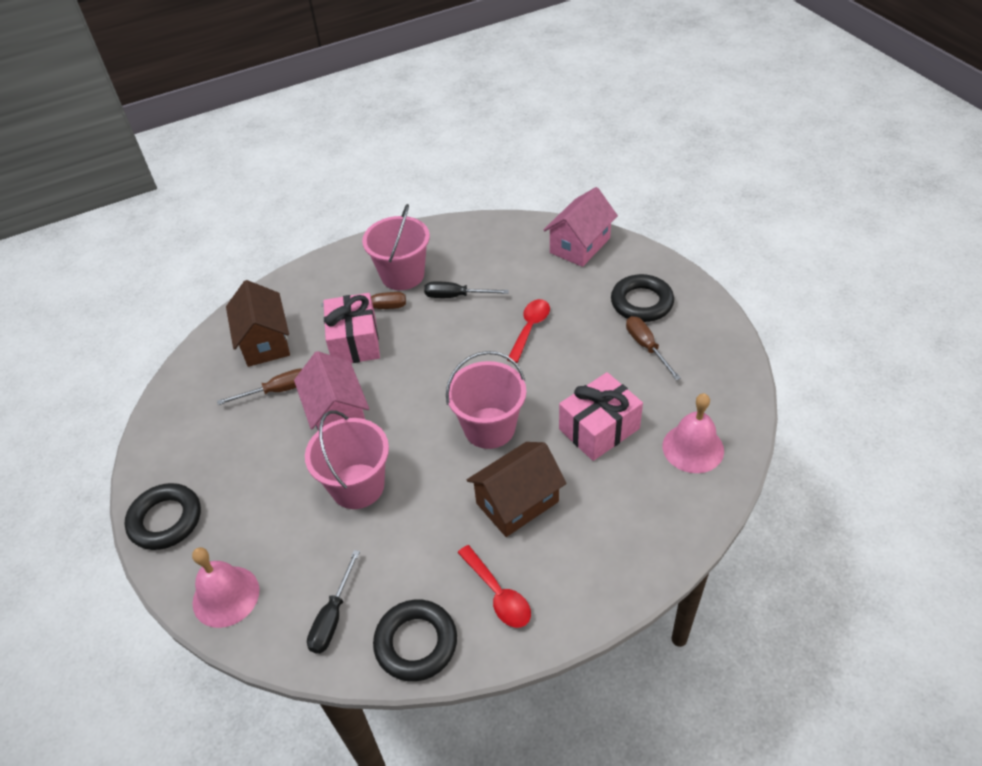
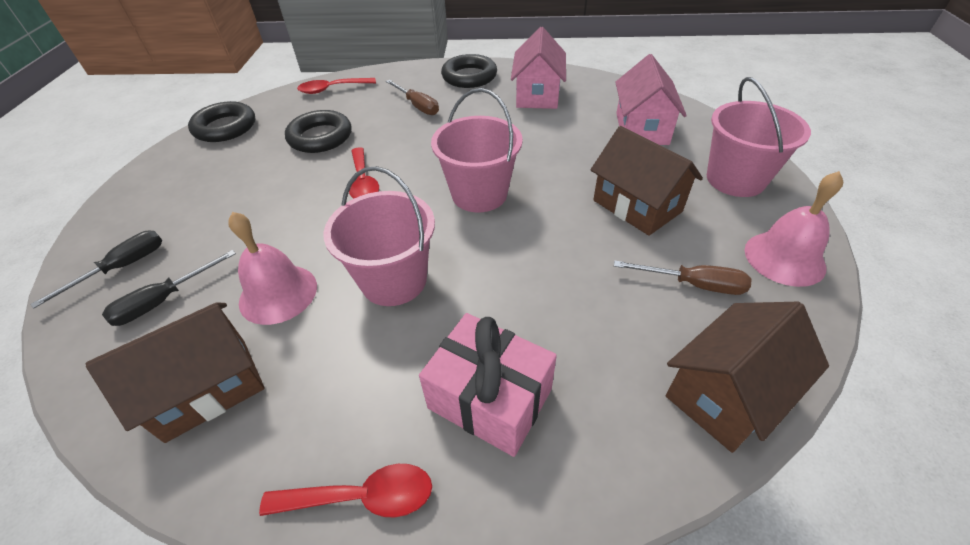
brown house: 2 -> 3
brown screwdriver: 3 -> 2
pink gift: 2 -> 1
red spoon: 2 -> 3

